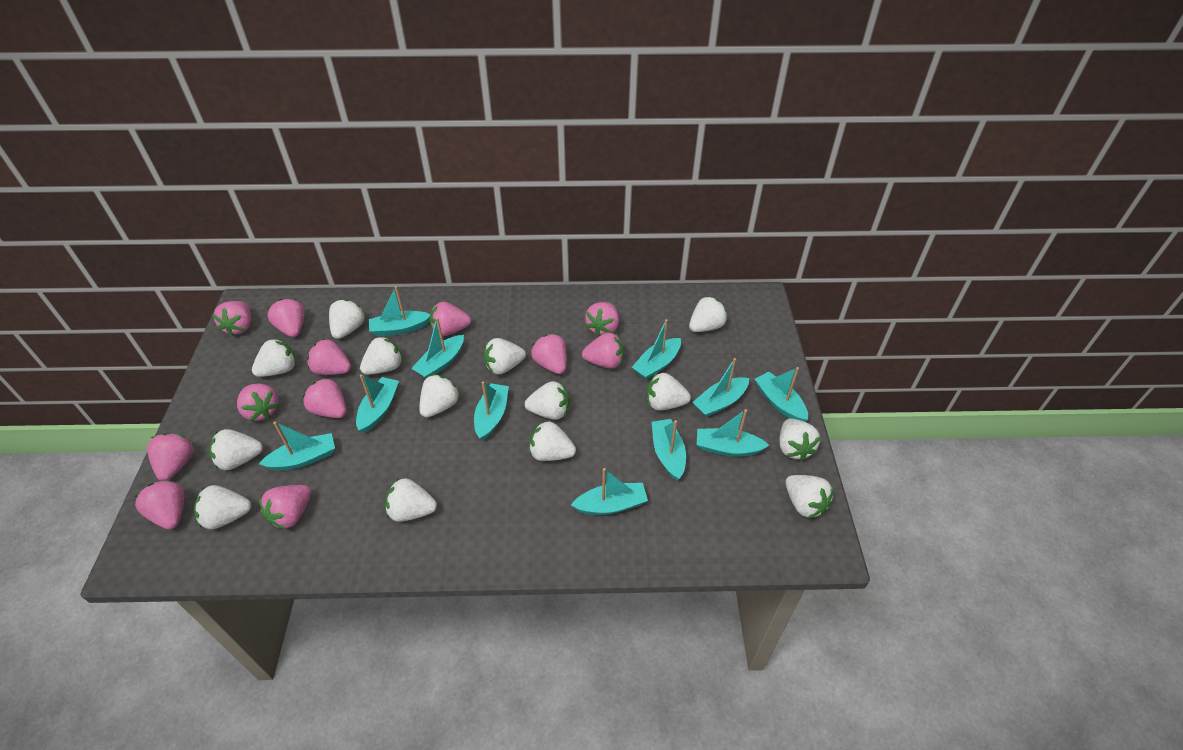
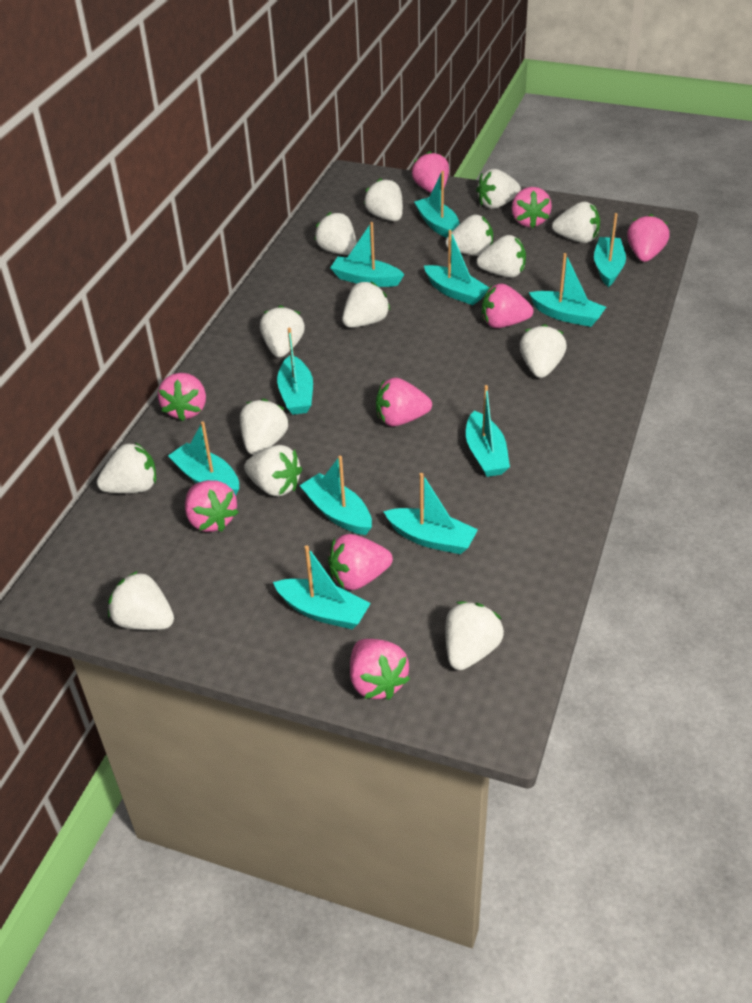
pink strawberry: 12 -> 9

